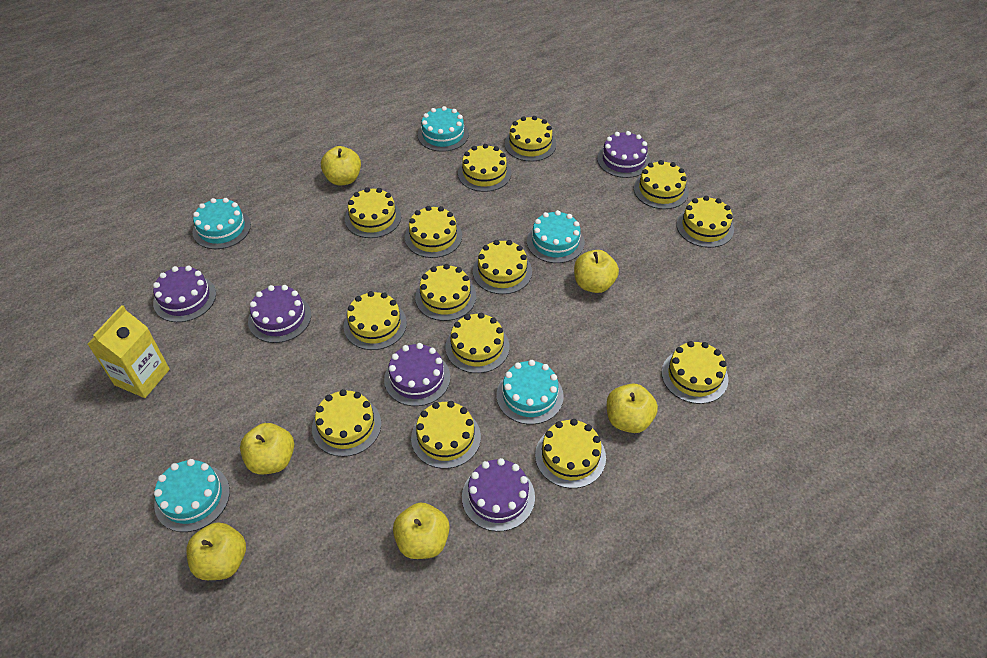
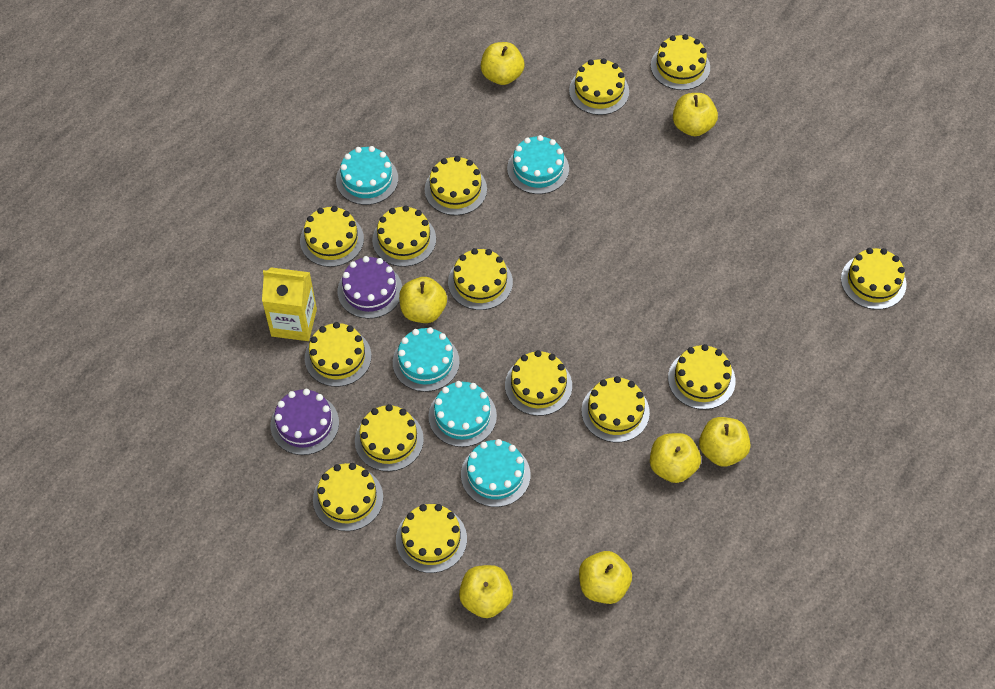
purple cake: 5 -> 2
yellow apple: 6 -> 7

